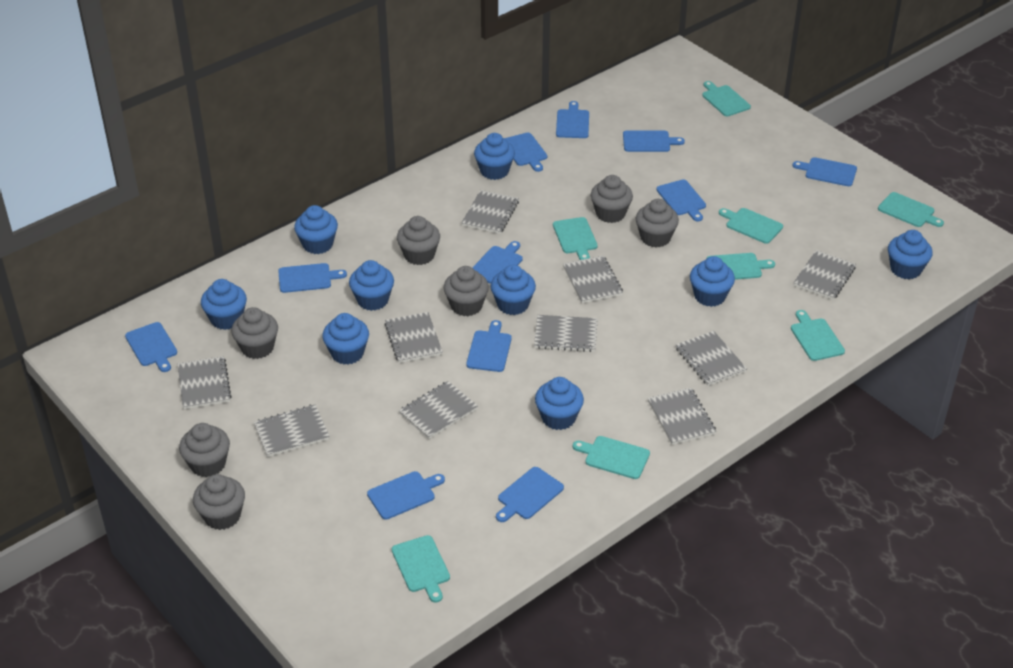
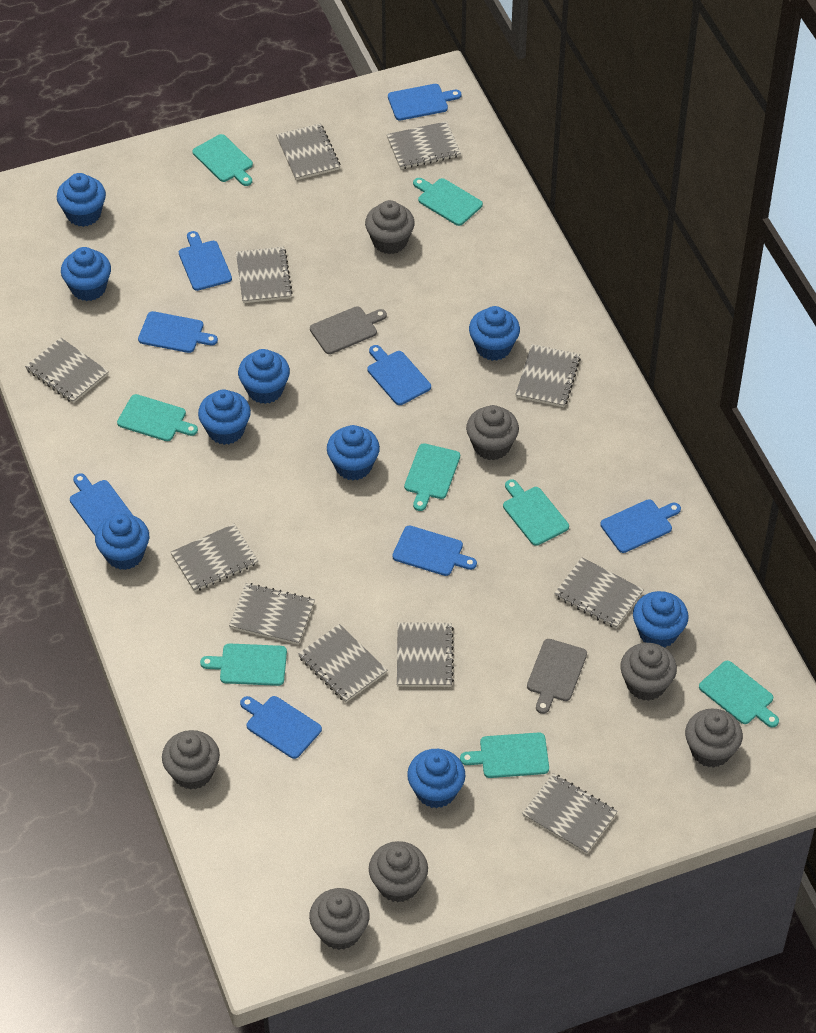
blue cutting board: 11 -> 8
grey cutting board: 0 -> 2
grey notebook: 10 -> 11

